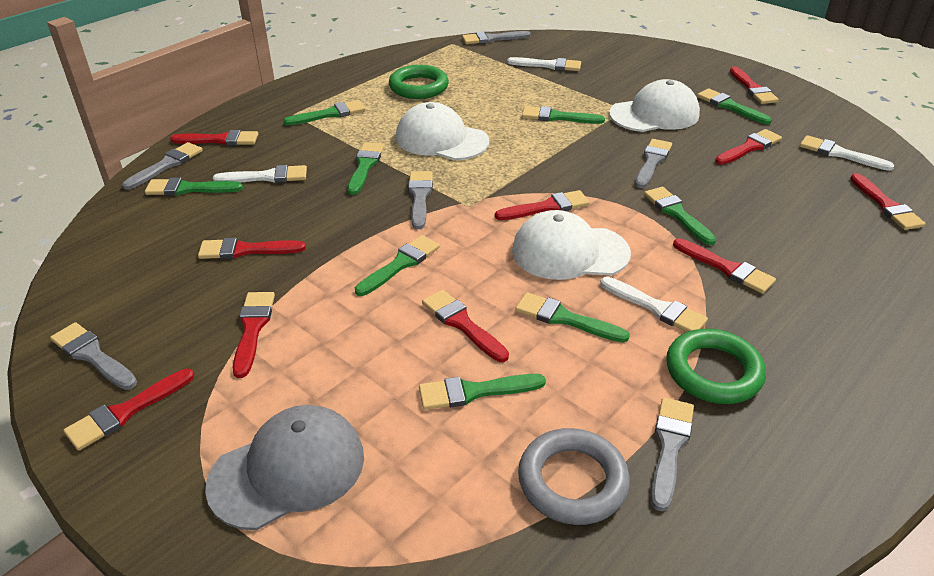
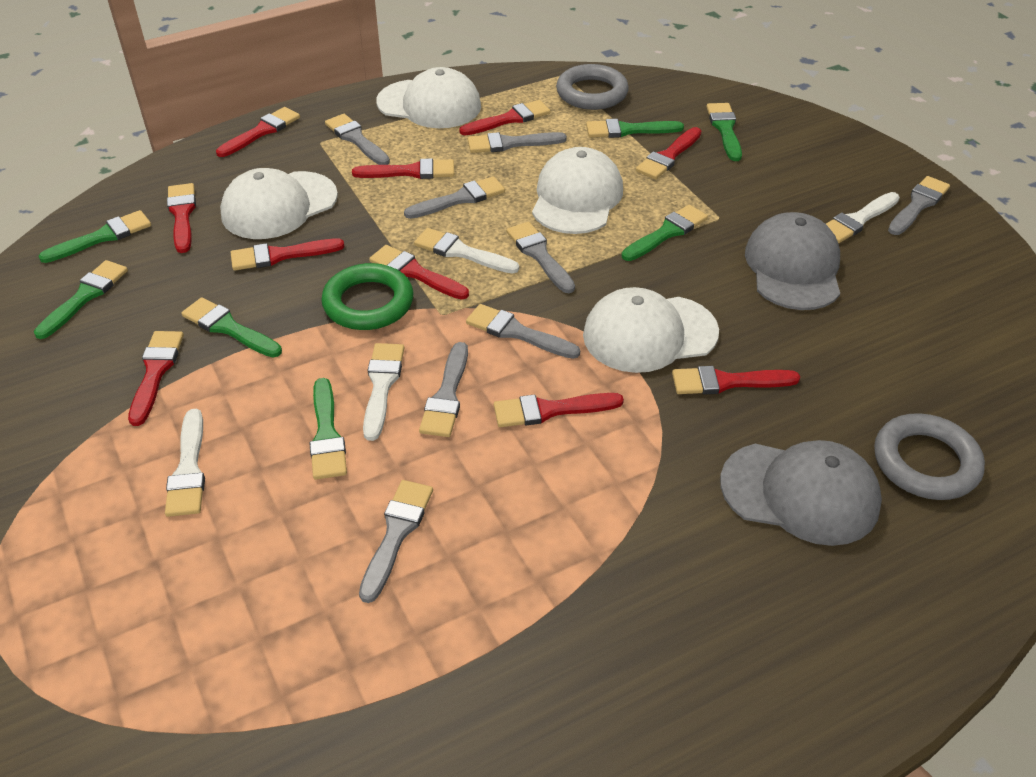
green brush: 9 -> 7
green ring: 2 -> 1
grey brush: 6 -> 8
grey cap: 1 -> 2
grey ring: 1 -> 2
white cap: 3 -> 4

